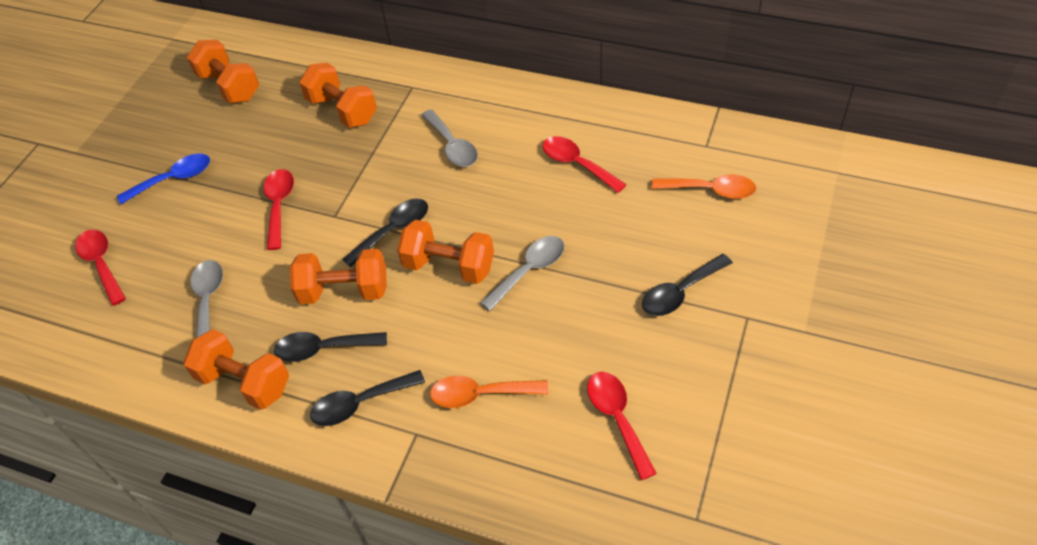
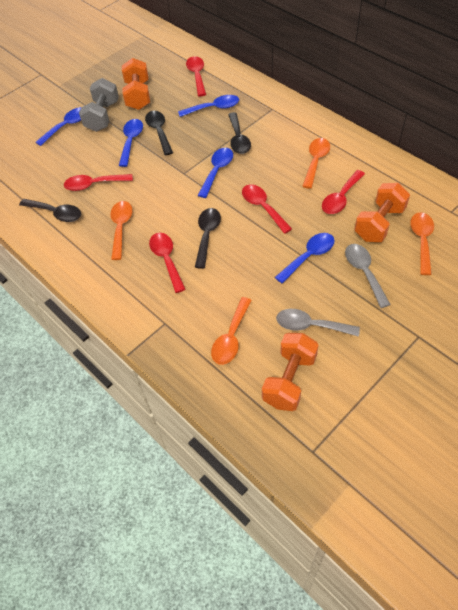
blue spoon: 1 -> 5
grey dumbbell: 0 -> 1
grey spoon: 3 -> 2
orange dumbbell: 5 -> 3
orange spoon: 2 -> 4
red spoon: 4 -> 5

